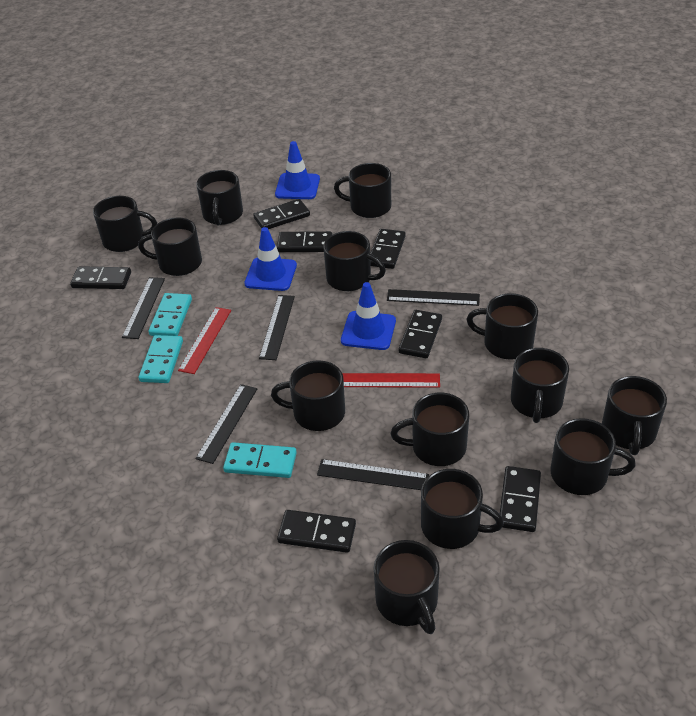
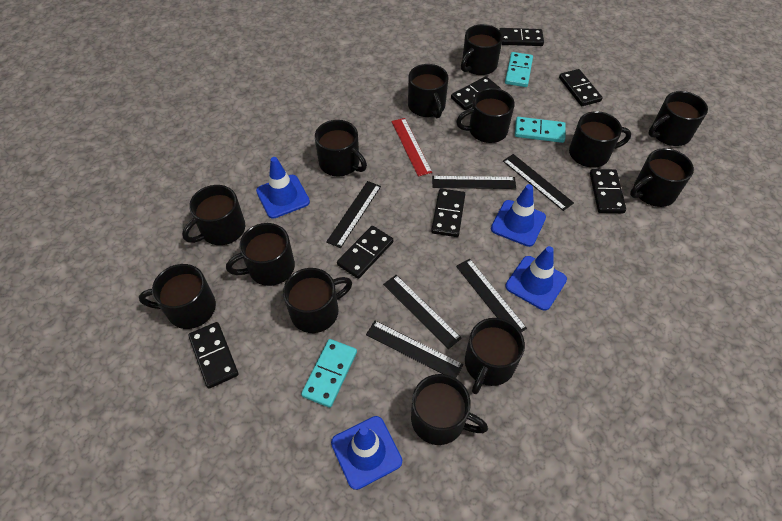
black ruler: 5 -> 6
blue traffic cone: 3 -> 4
red ruler: 2 -> 1

